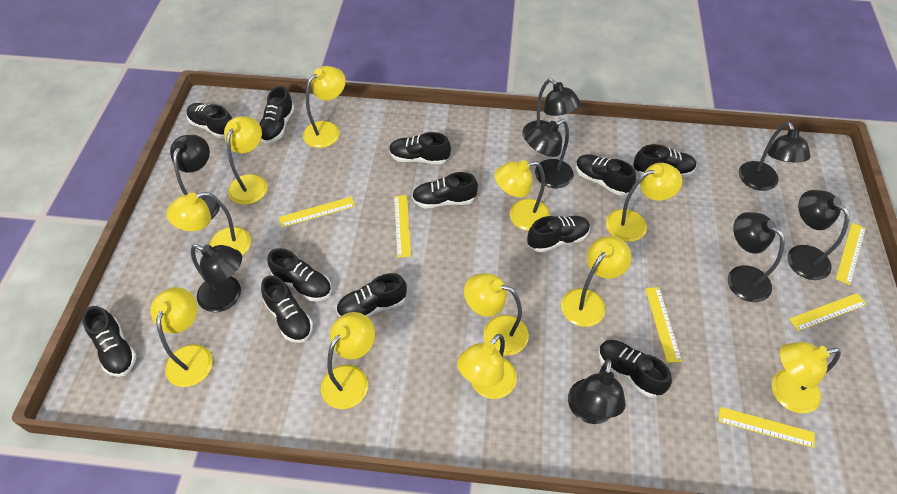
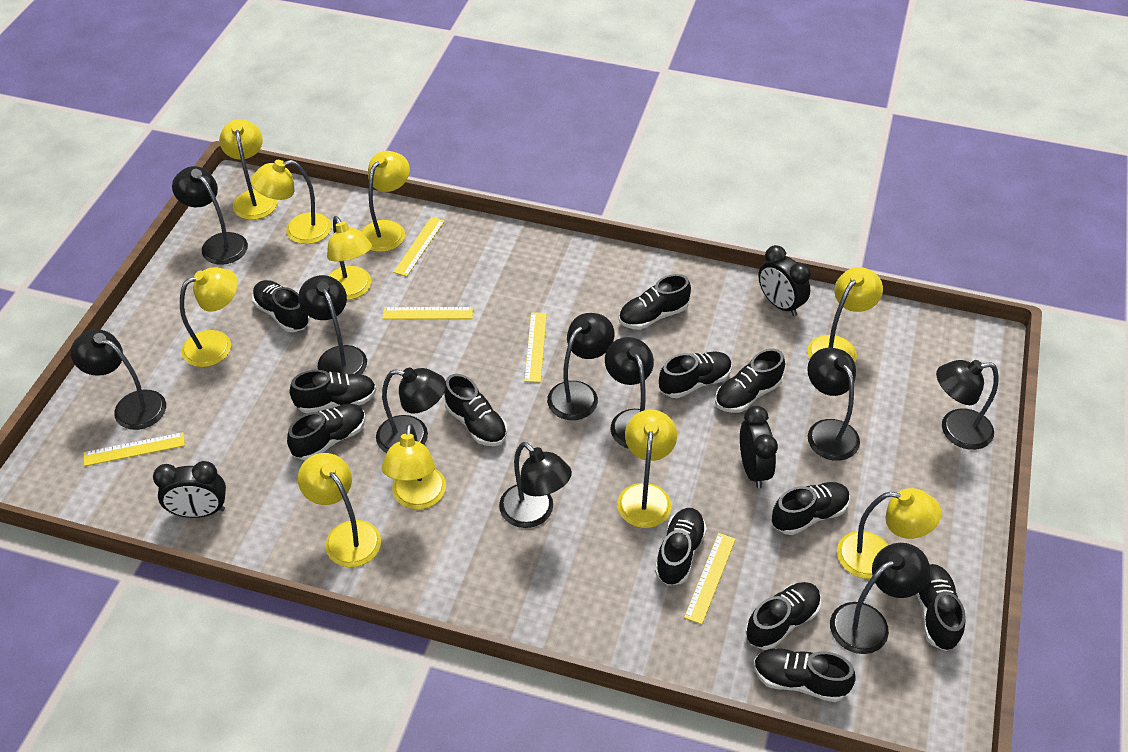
black clock: 0 -> 3
black lamp: 8 -> 10
yellow lamp: 11 -> 10
yellow ruler: 6 -> 5

